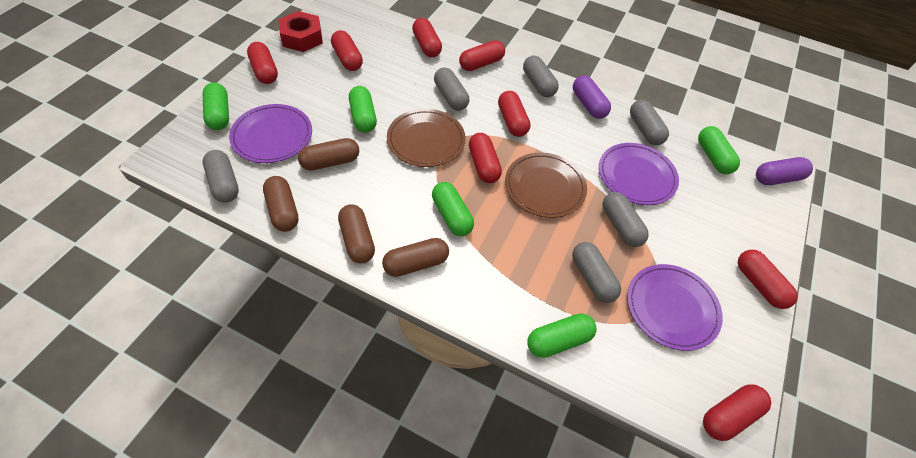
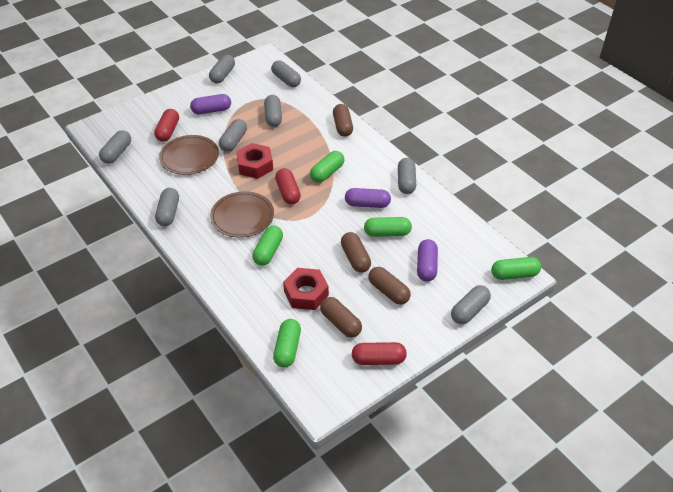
grey capsule: 6 -> 8
purple capsule: 2 -> 3
purple plate: 3 -> 0
red capsule: 8 -> 3
red nut: 1 -> 2

